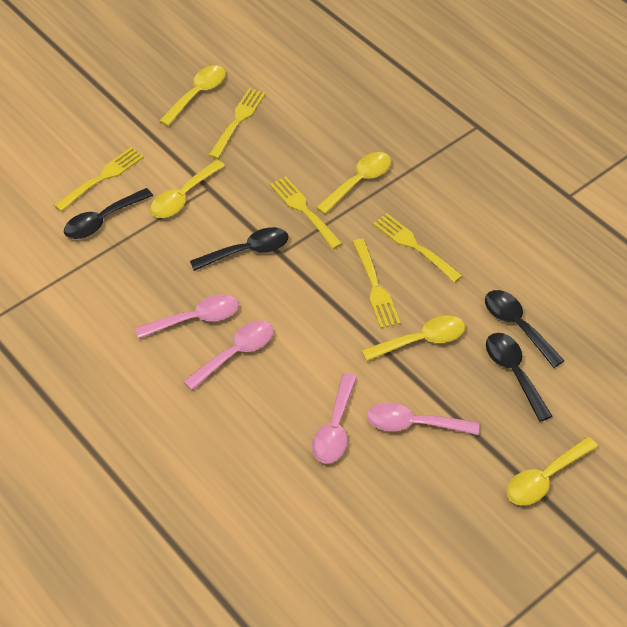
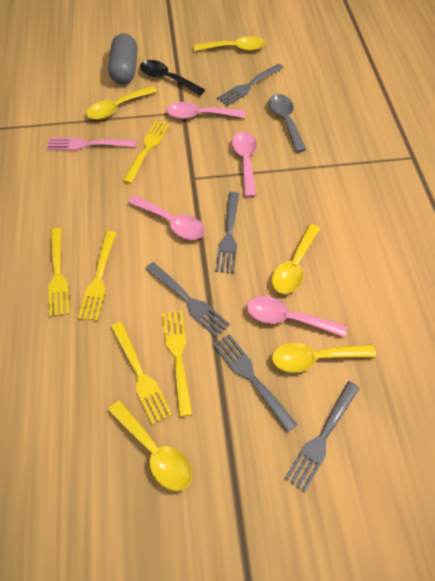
black spoon: 4 -> 1
grey capsule: 0 -> 1
grey fork: 0 -> 5
grey spoon: 0 -> 1
pink fork: 0 -> 1

